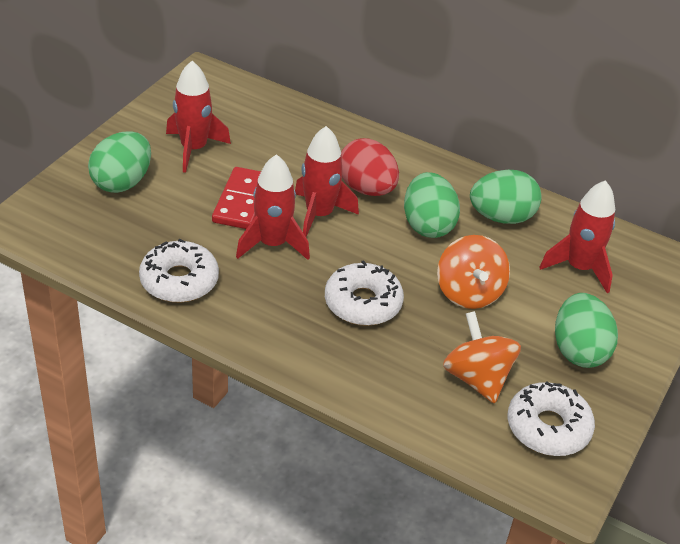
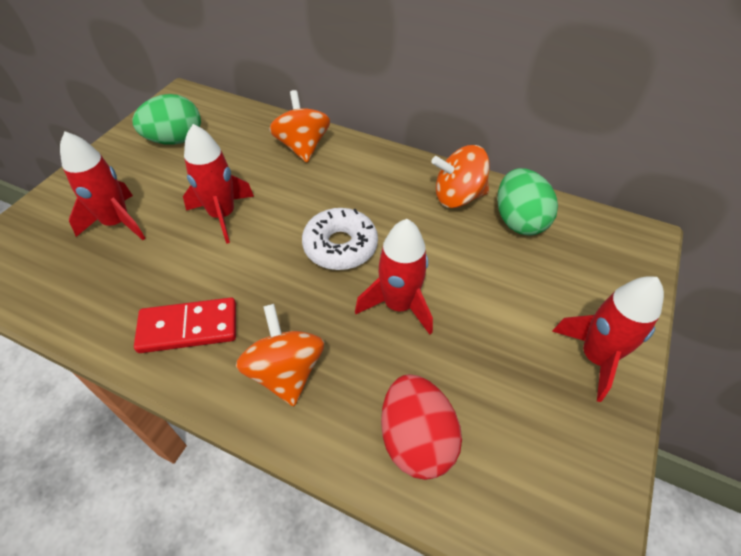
green egg: 4 -> 2
orange spinning top: 2 -> 3
white donut: 3 -> 1

